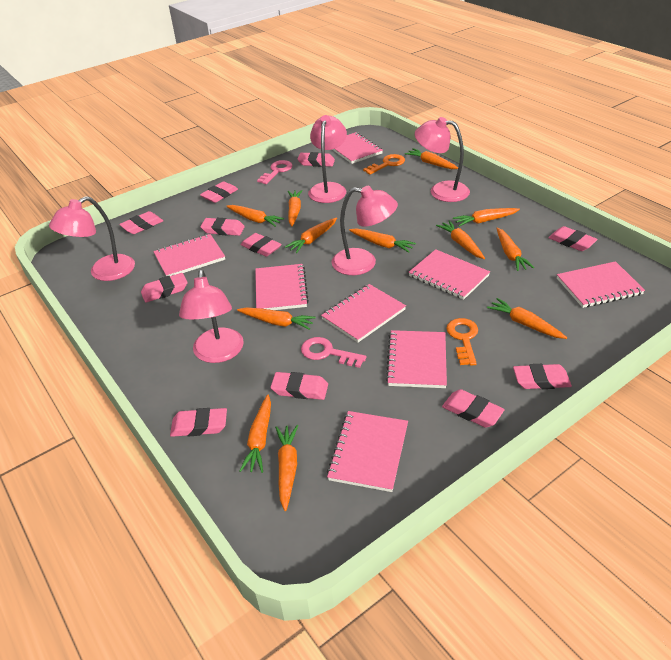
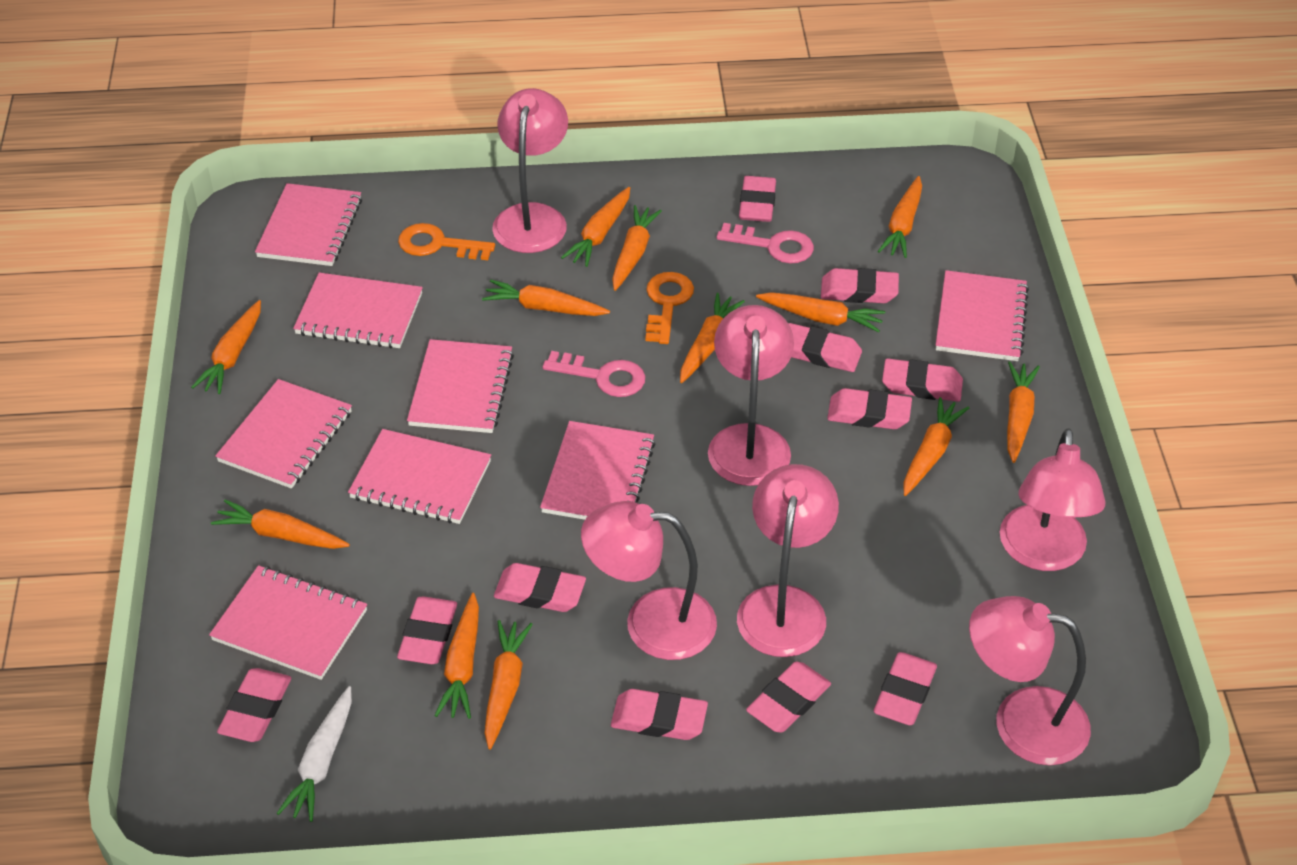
pink lamp: 5 -> 6
white carrot: 0 -> 1

